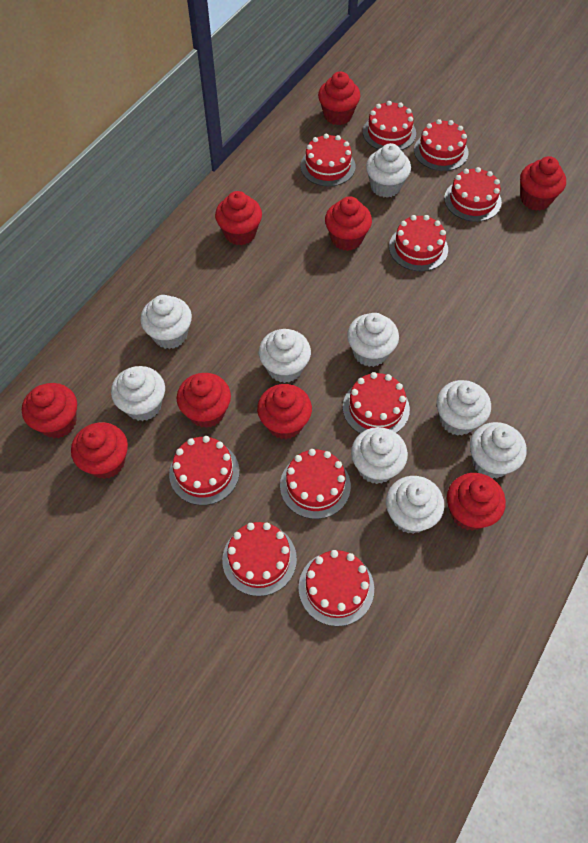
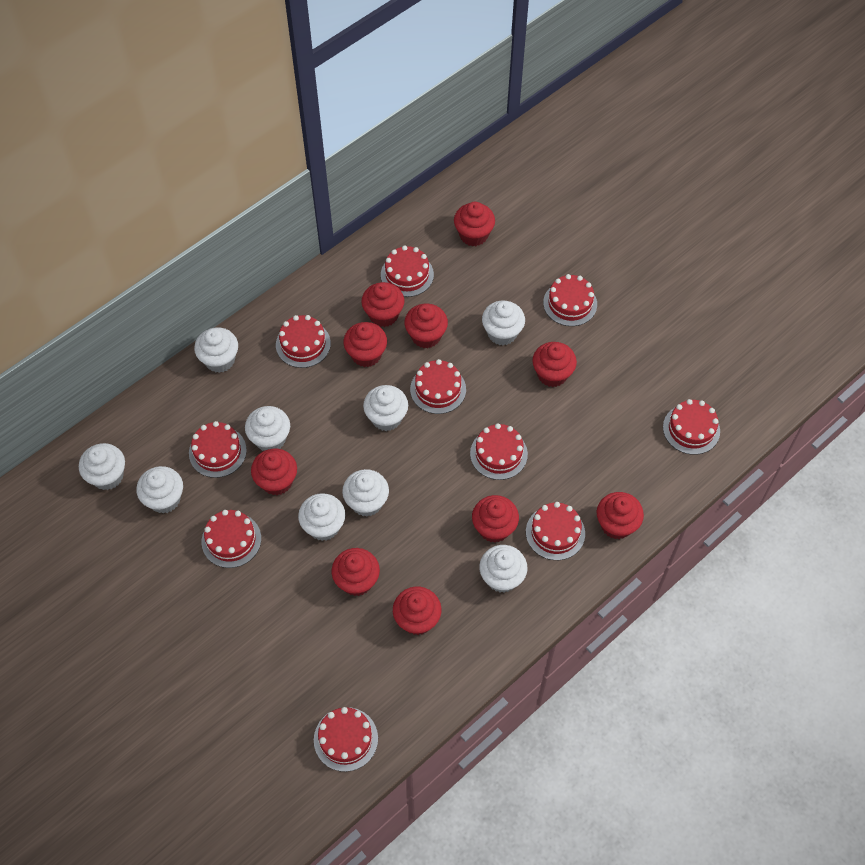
red cupcake: 9 -> 10

